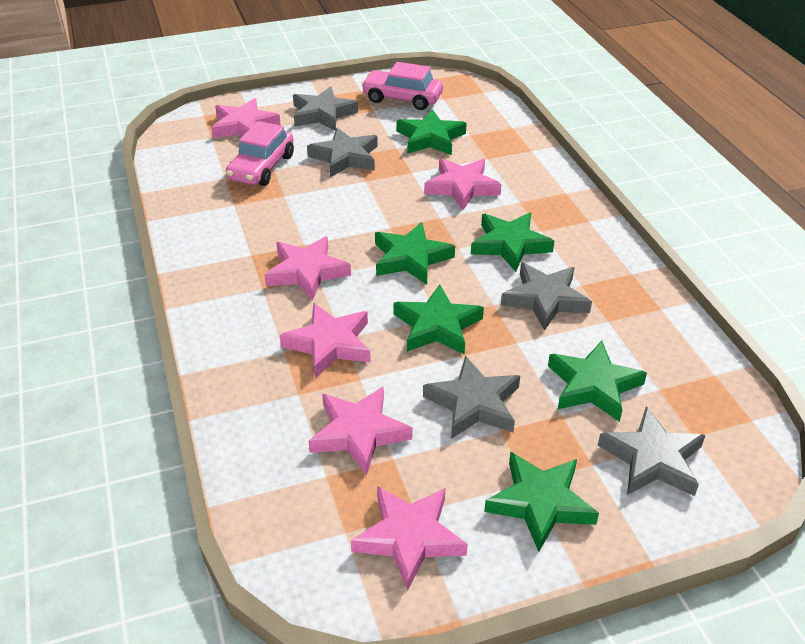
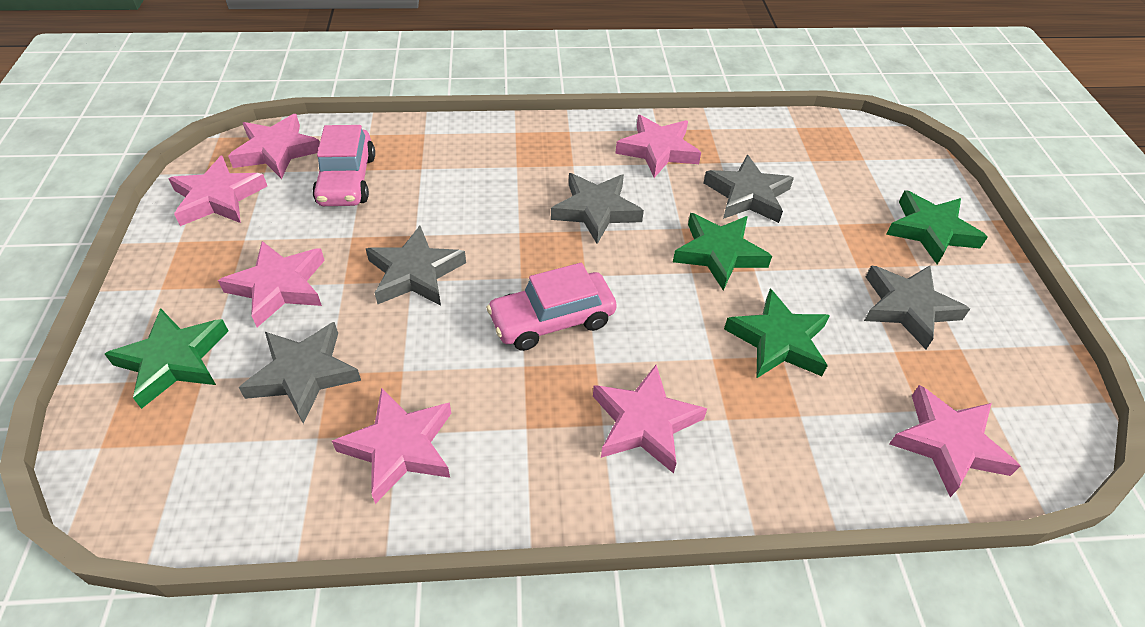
green star: 6 -> 4
pink star: 6 -> 7

